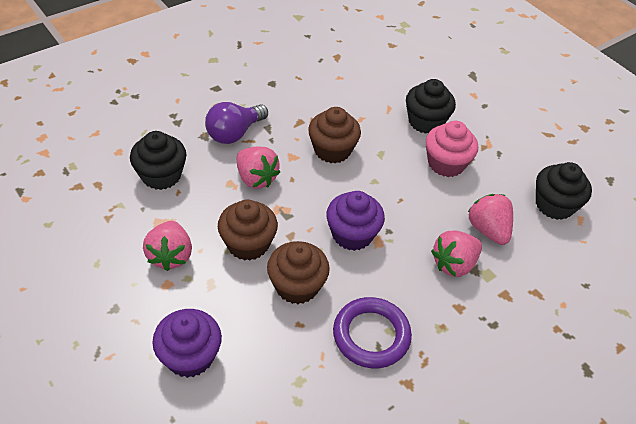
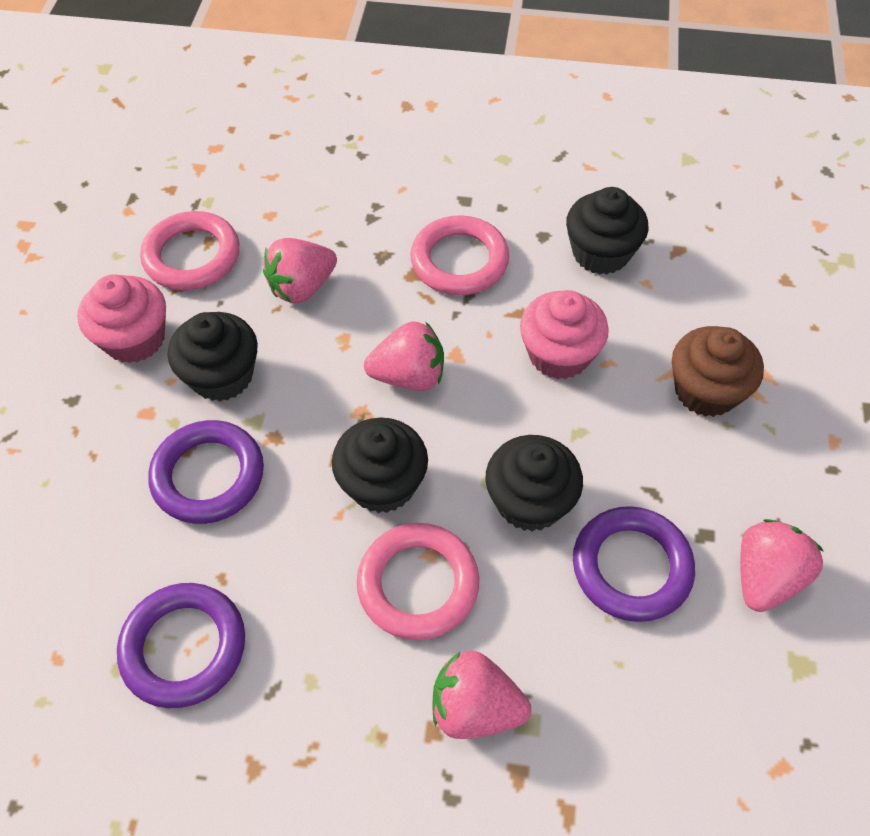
black cupcake: 3 -> 4
brown cupcake: 3 -> 1
pink cupcake: 1 -> 2
pink ring: 0 -> 3
purple cupcake: 2 -> 0
purple light bulb: 1 -> 0
purple ring: 1 -> 3

